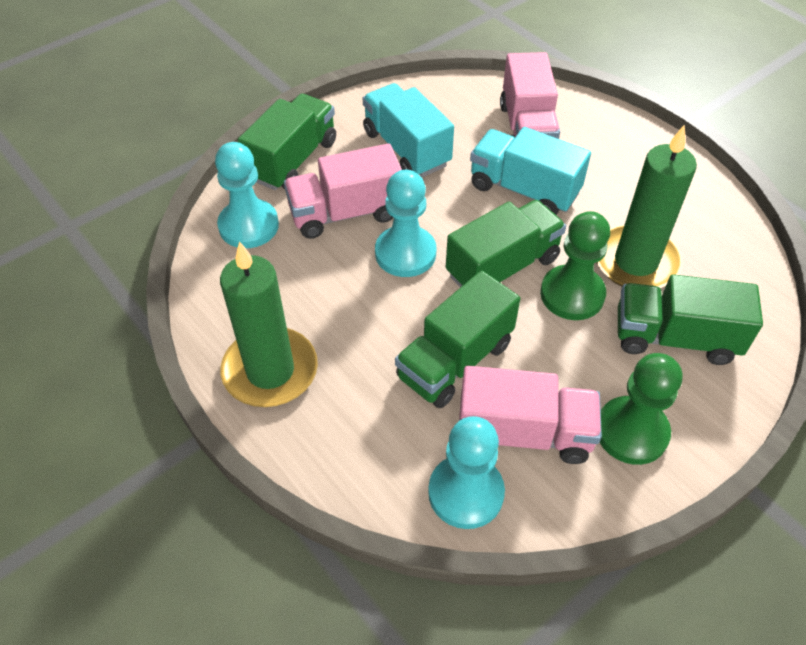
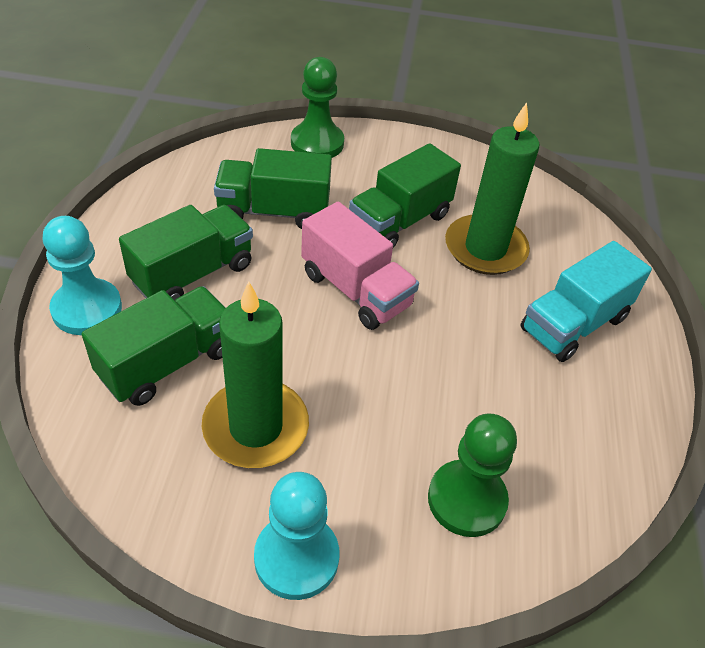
pink truck: 3 -> 1
turquoise pawn: 3 -> 2
turquoise truck: 2 -> 1

